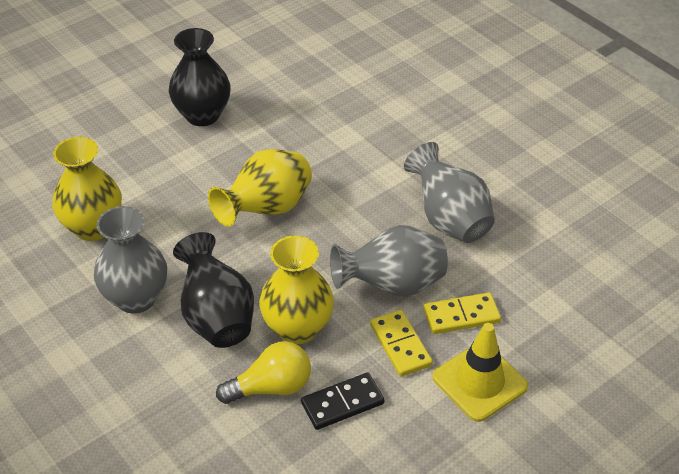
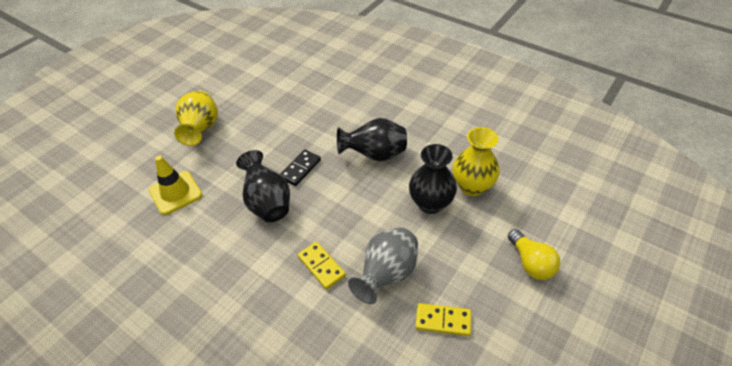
black vase: 2 -> 3
grey vase: 3 -> 1
yellow vase: 3 -> 2

